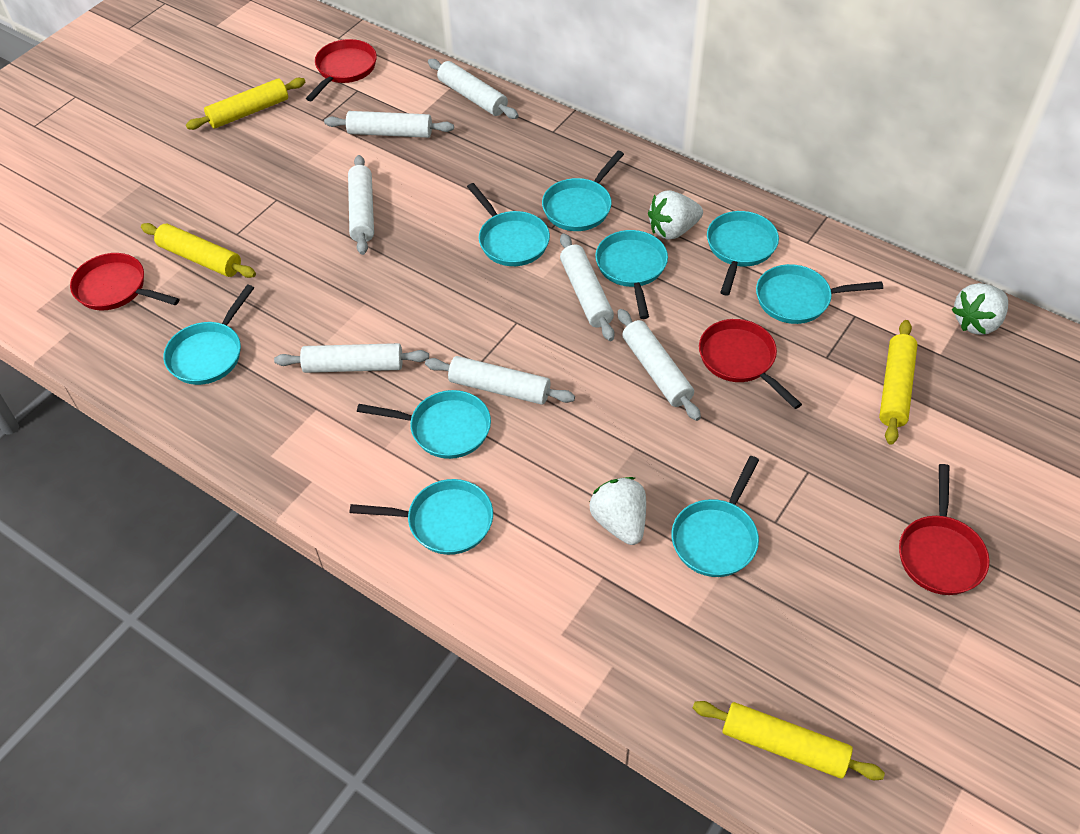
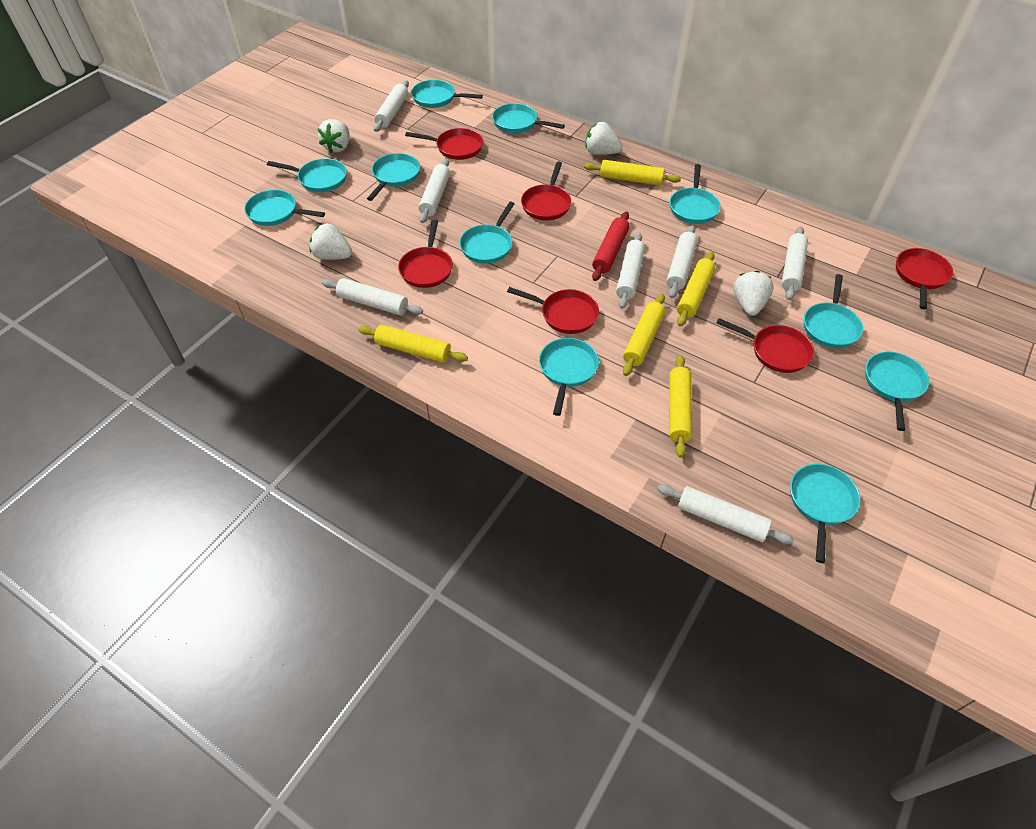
red pan: 4 -> 6
red rolling pin: 0 -> 1
turquoise pan: 9 -> 11
white strawberry: 3 -> 4
yellow rolling pin: 4 -> 5

